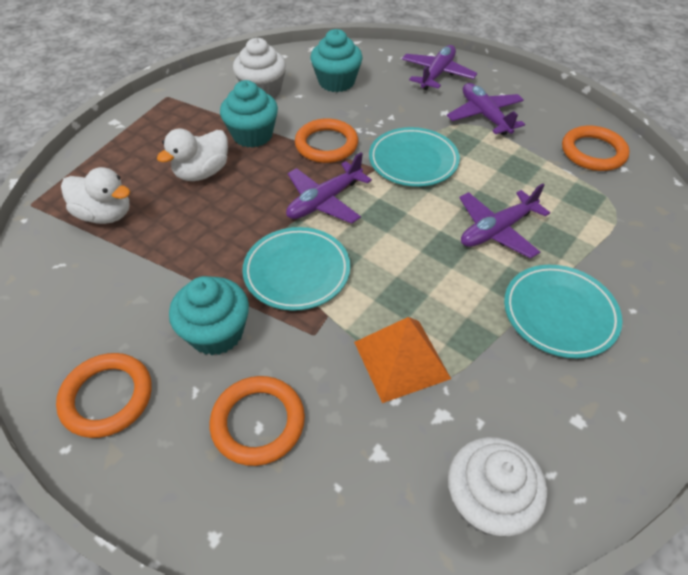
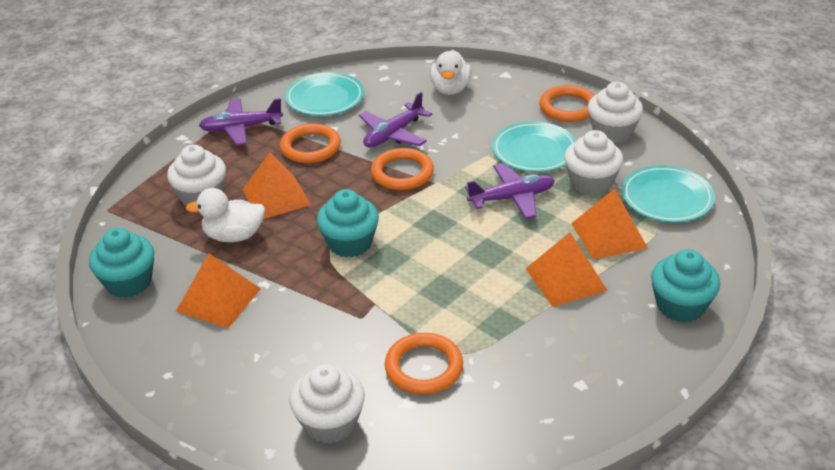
orange pyramid: 1 -> 4
purple plane: 4 -> 3
white cupcake: 2 -> 4

